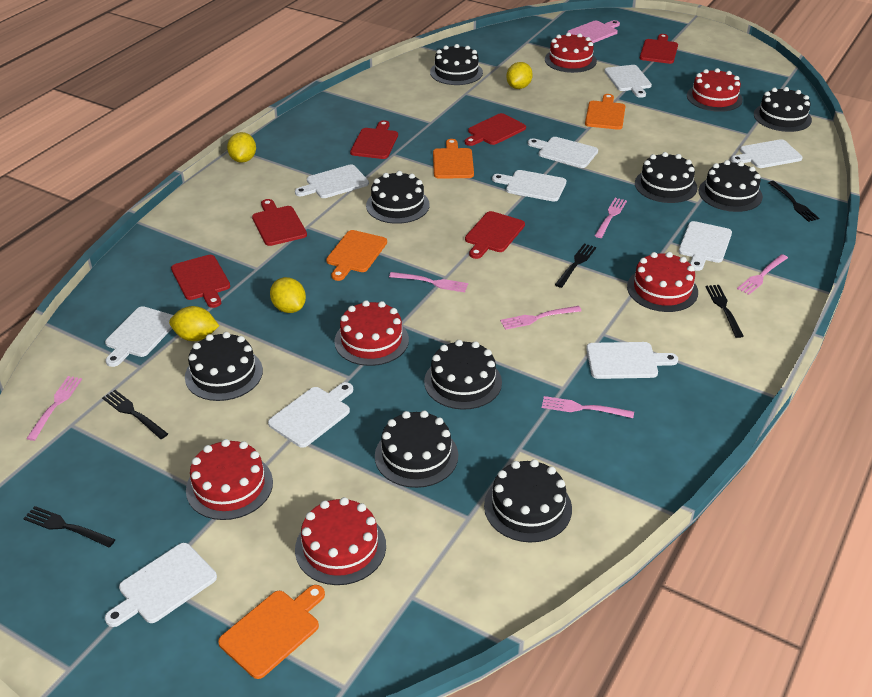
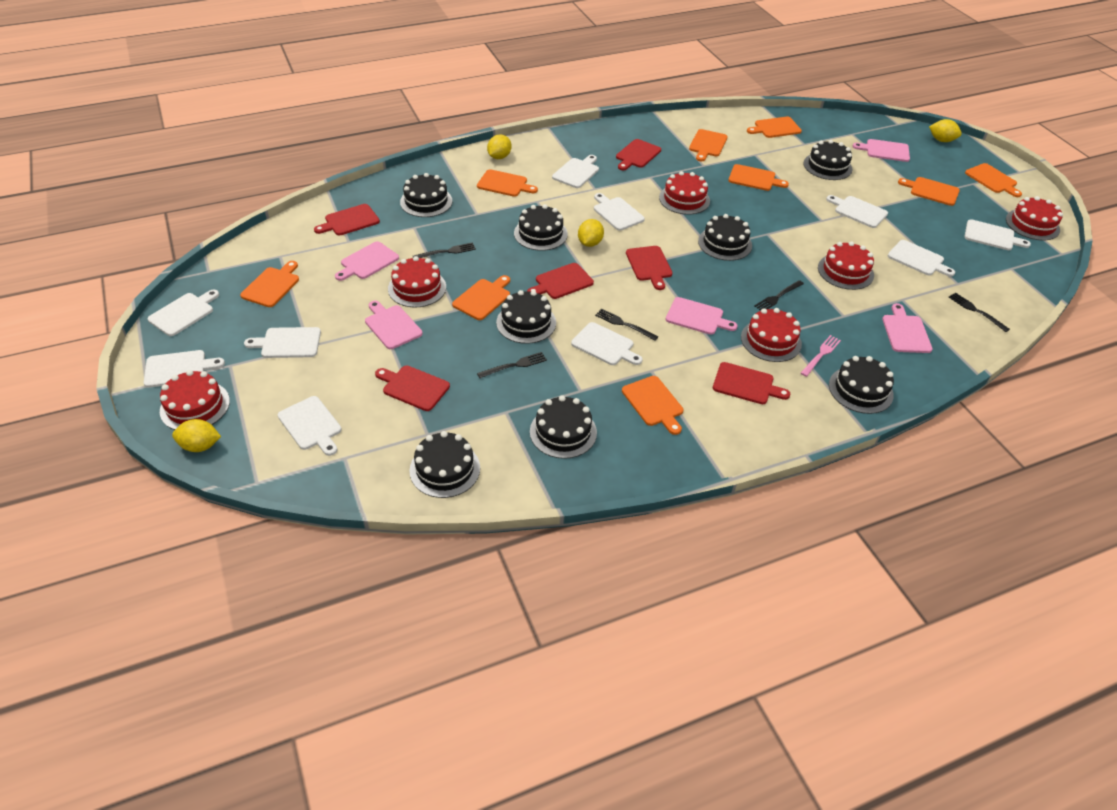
black cake: 9 -> 8
orange cutting board: 4 -> 9
pink cutting board: 1 -> 5
pink fork: 6 -> 1

